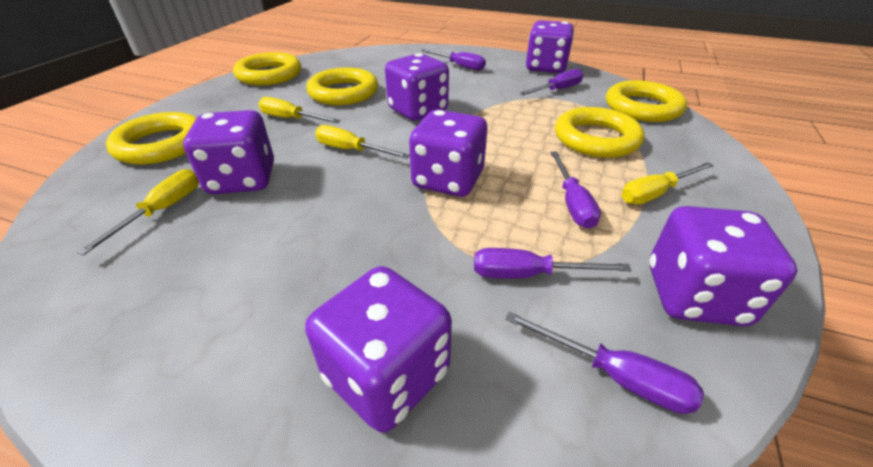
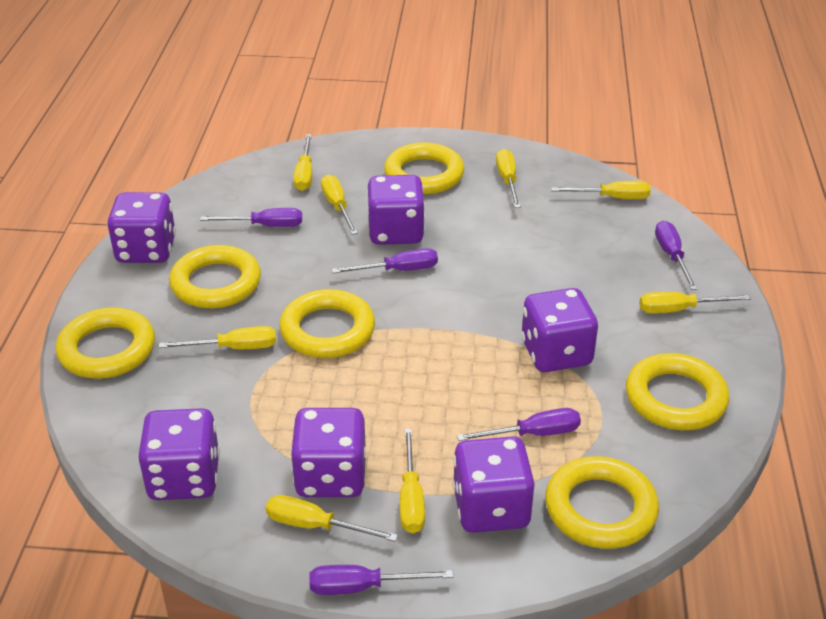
yellow ring: 5 -> 6
yellow screwdriver: 4 -> 8

